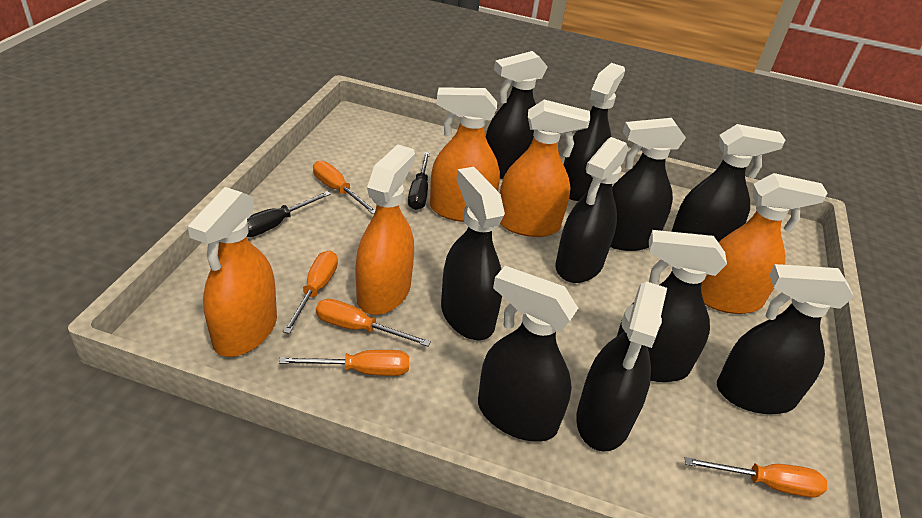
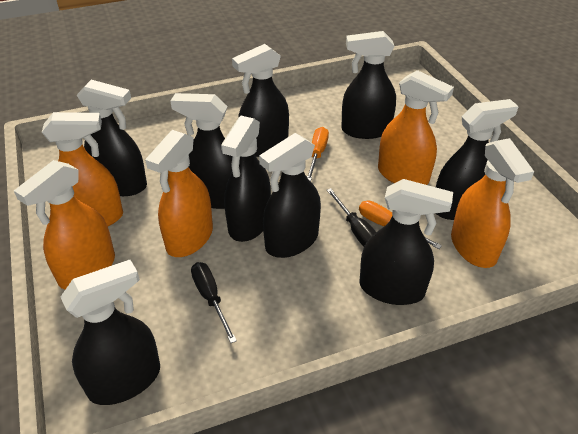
black spray bottle: 10 -> 9
orange screwdriver: 5 -> 2

